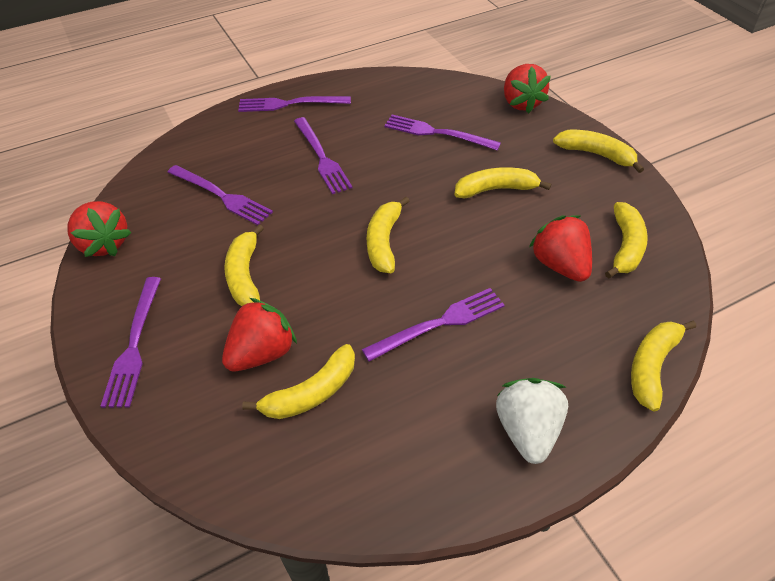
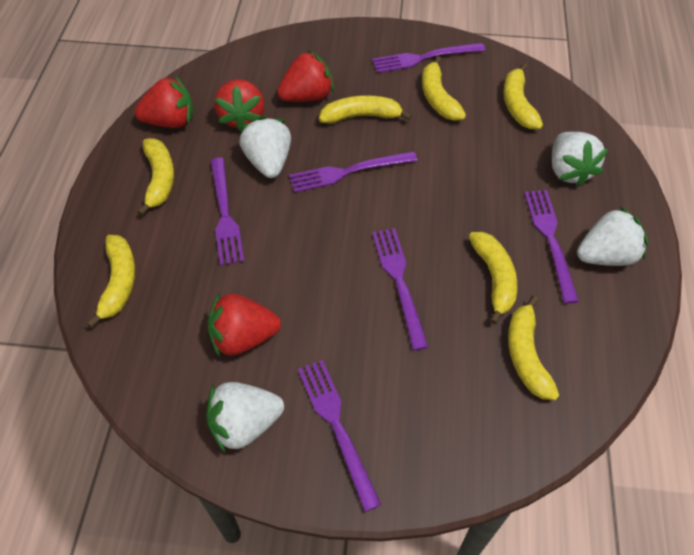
white strawberry: 1 -> 4

